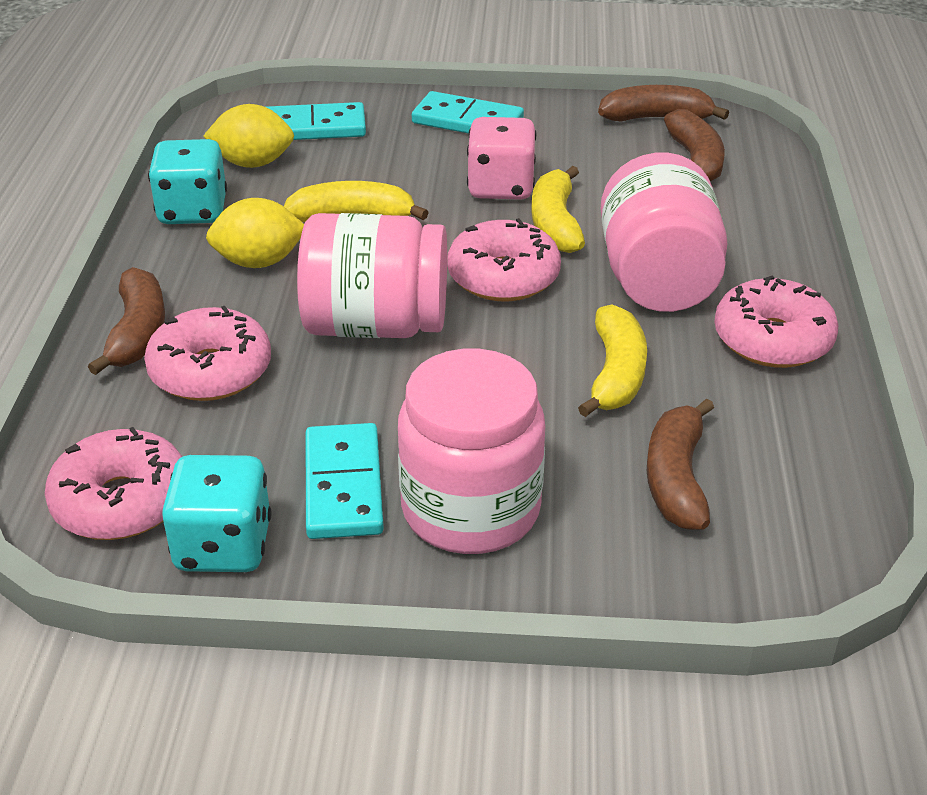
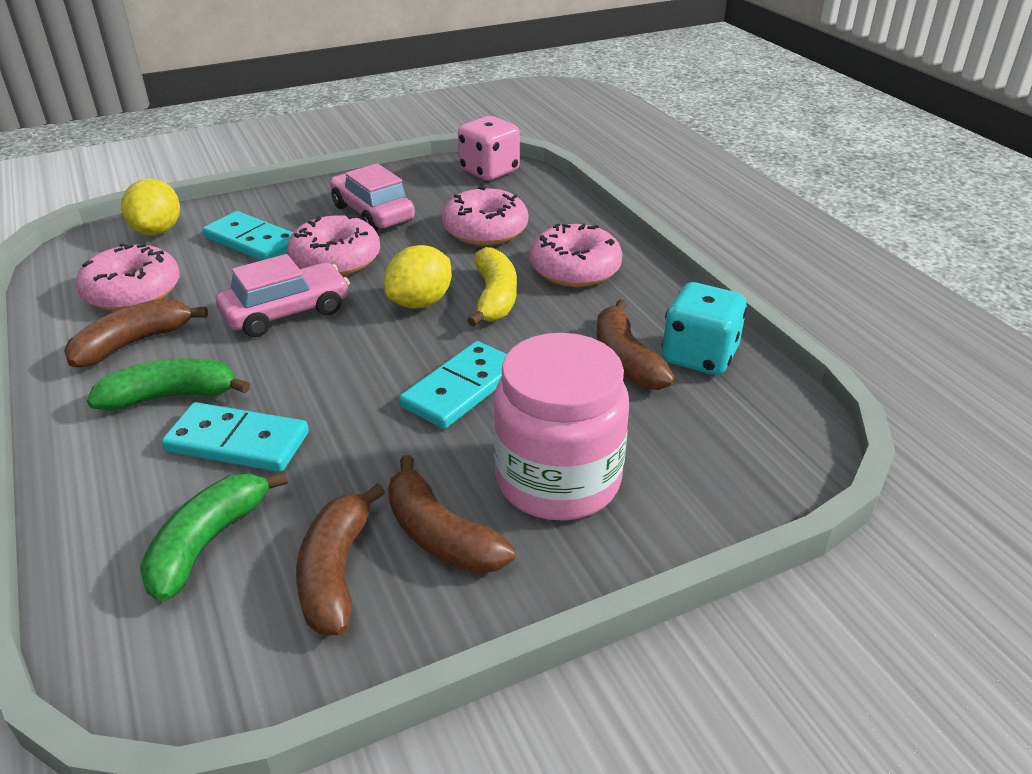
green banana: 0 -> 2
pink car: 0 -> 2
pink jar: 3 -> 1
turquoise dice: 2 -> 1
yellow banana: 3 -> 1

